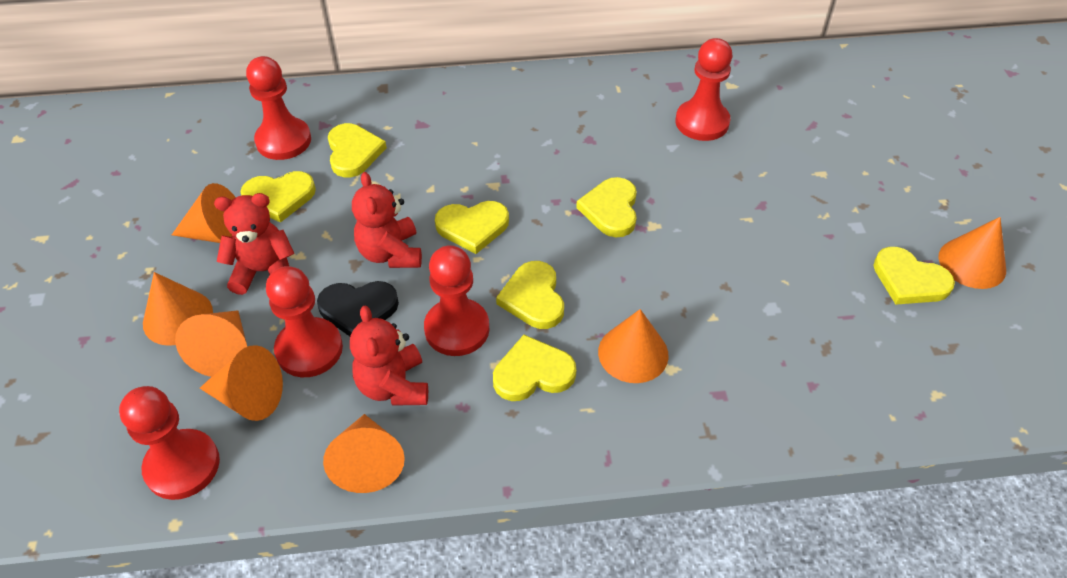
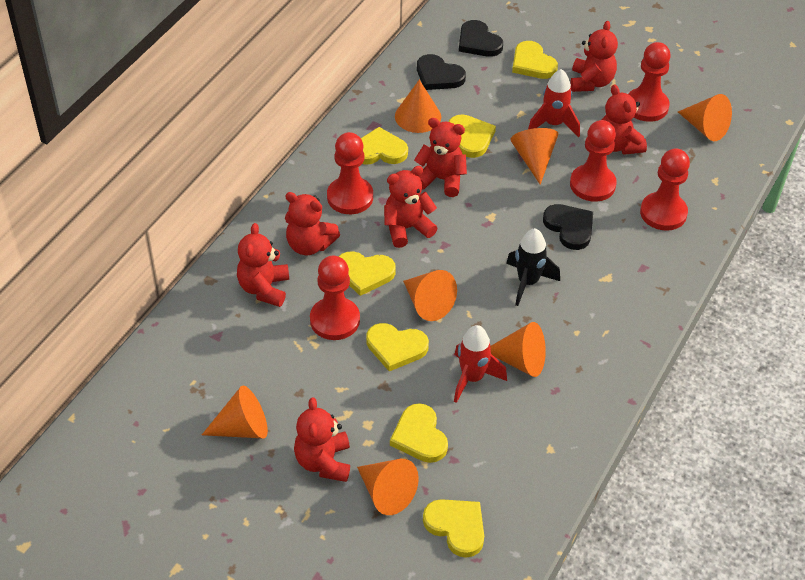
black heart: 1 -> 3
black rocket: 0 -> 1
red rocket: 0 -> 2
red teddy bear: 3 -> 7

